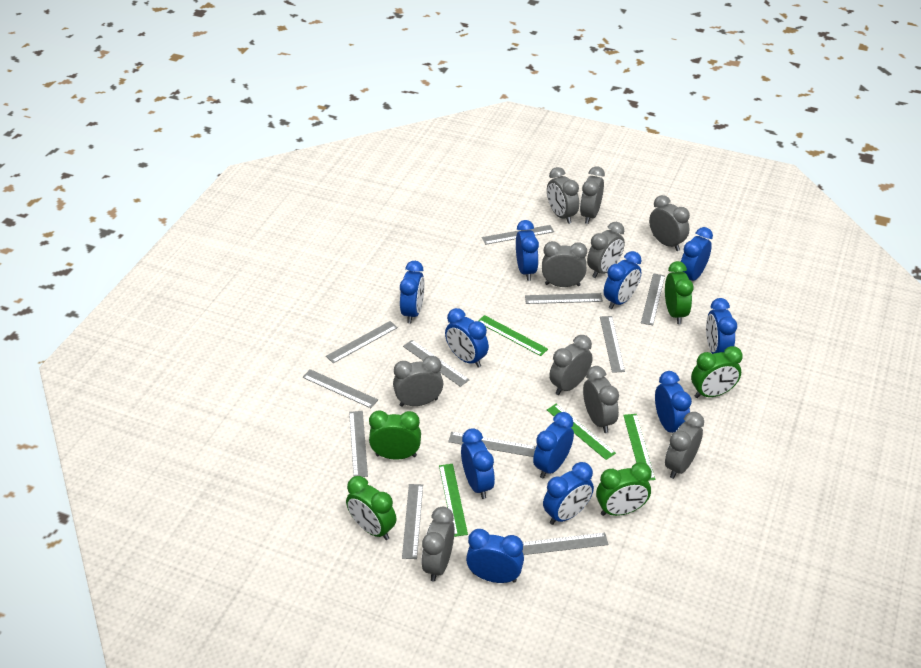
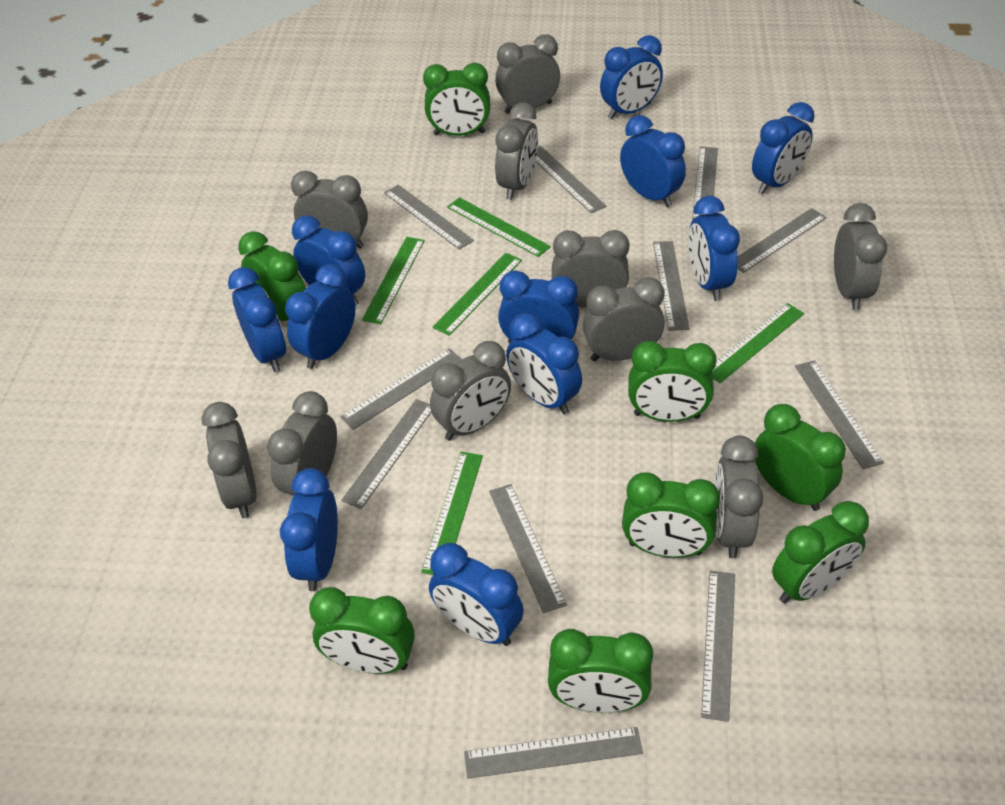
green clock: 5 -> 8
green ruler: 4 -> 5

